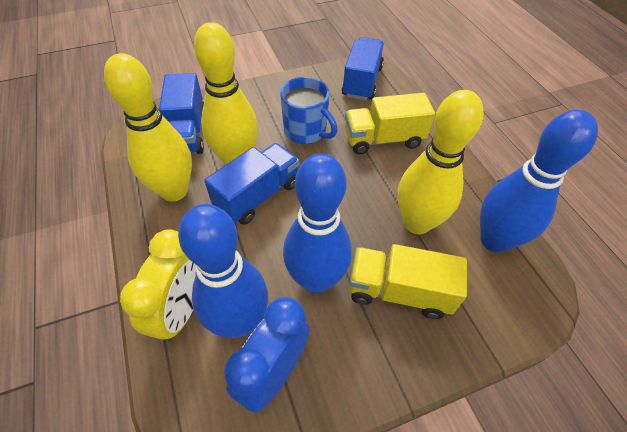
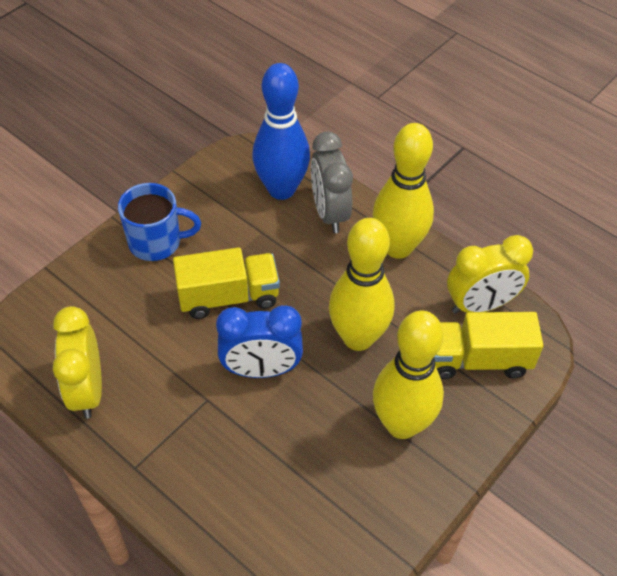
blue bowling pin: 3 -> 1
blue truck: 3 -> 0
grey clock: 0 -> 1
yellow clock: 1 -> 2

